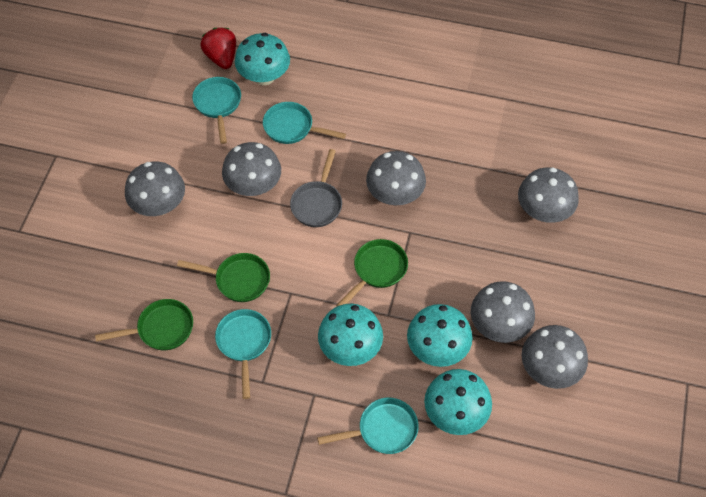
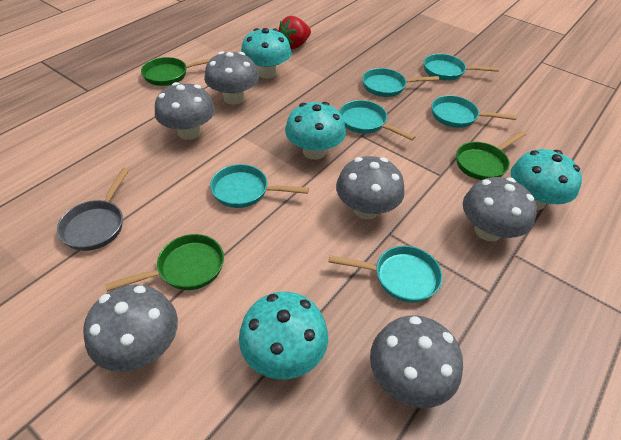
turquoise pan: 4 -> 6

